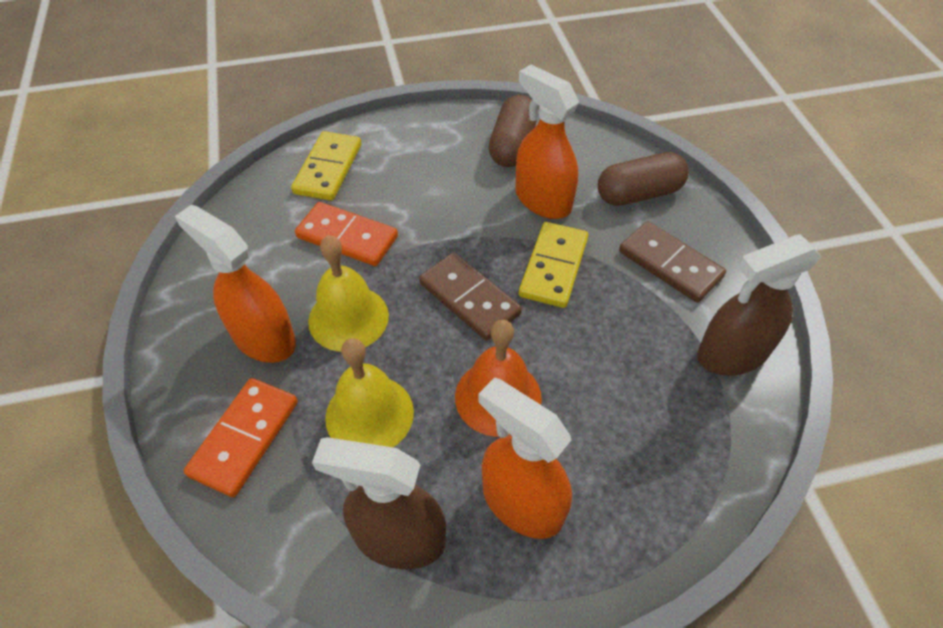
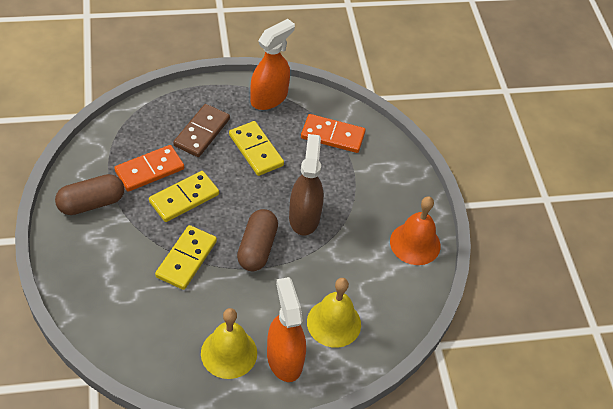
brown domino: 2 -> 1
brown spray bottle: 2 -> 1
orange spray bottle: 3 -> 2
yellow domino: 2 -> 3

